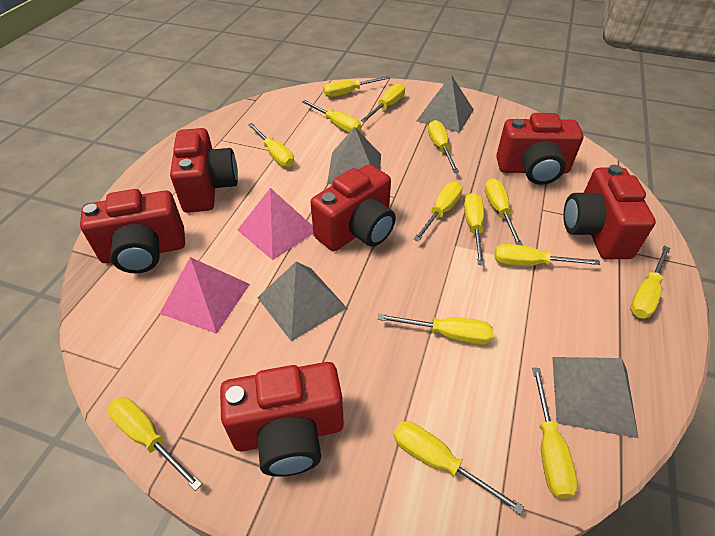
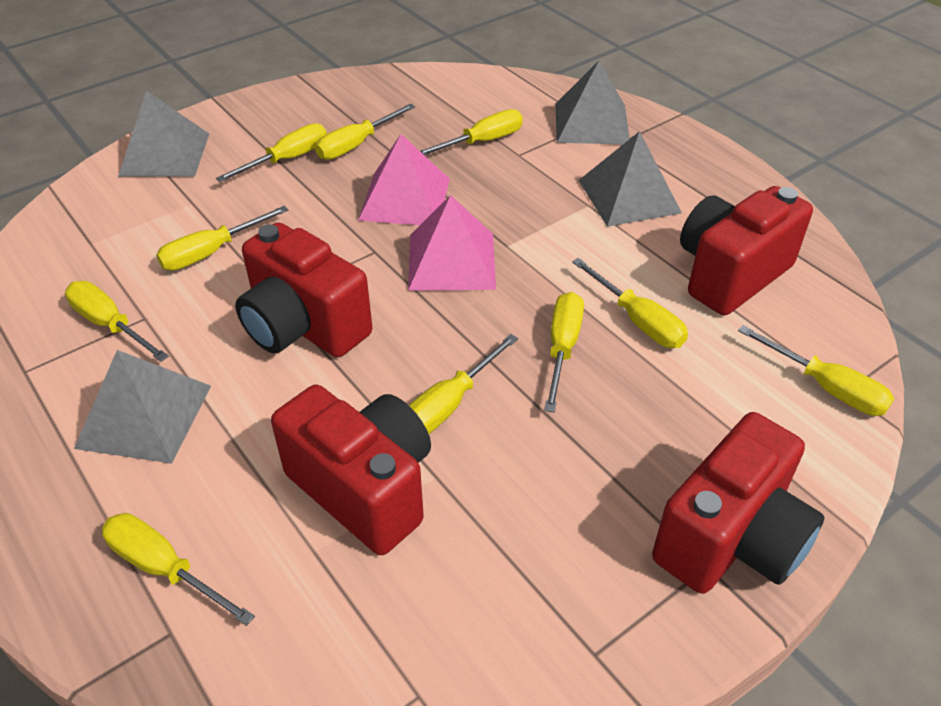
red camera: 6 -> 4
yellow screwdriver: 14 -> 10

